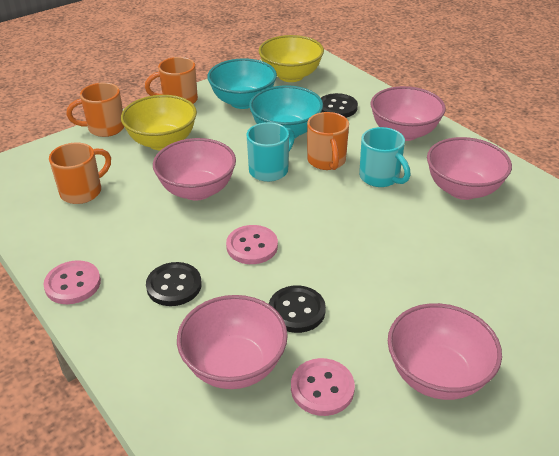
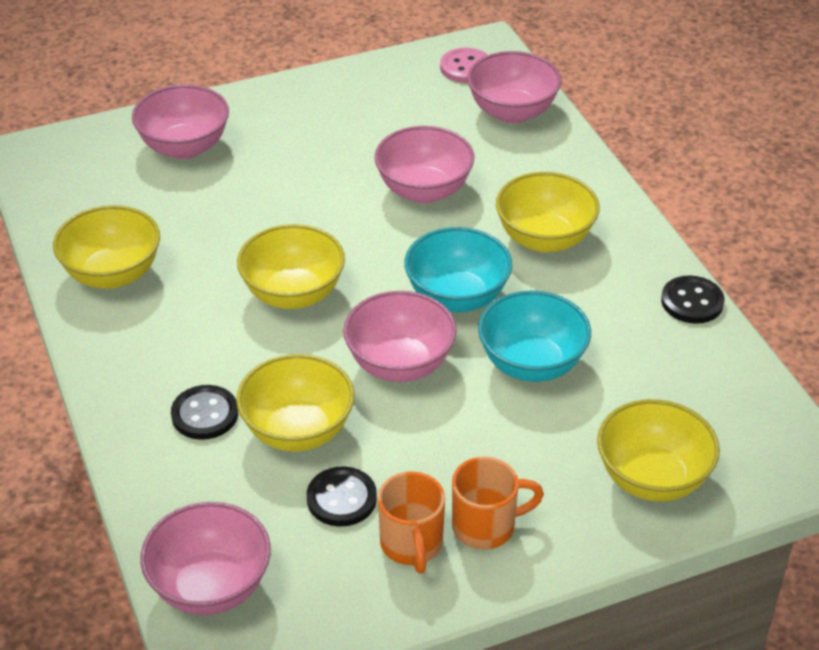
orange mug: 4 -> 2
pink button: 3 -> 1
turquoise mug: 2 -> 0
yellow bowl: 2 -> 5

